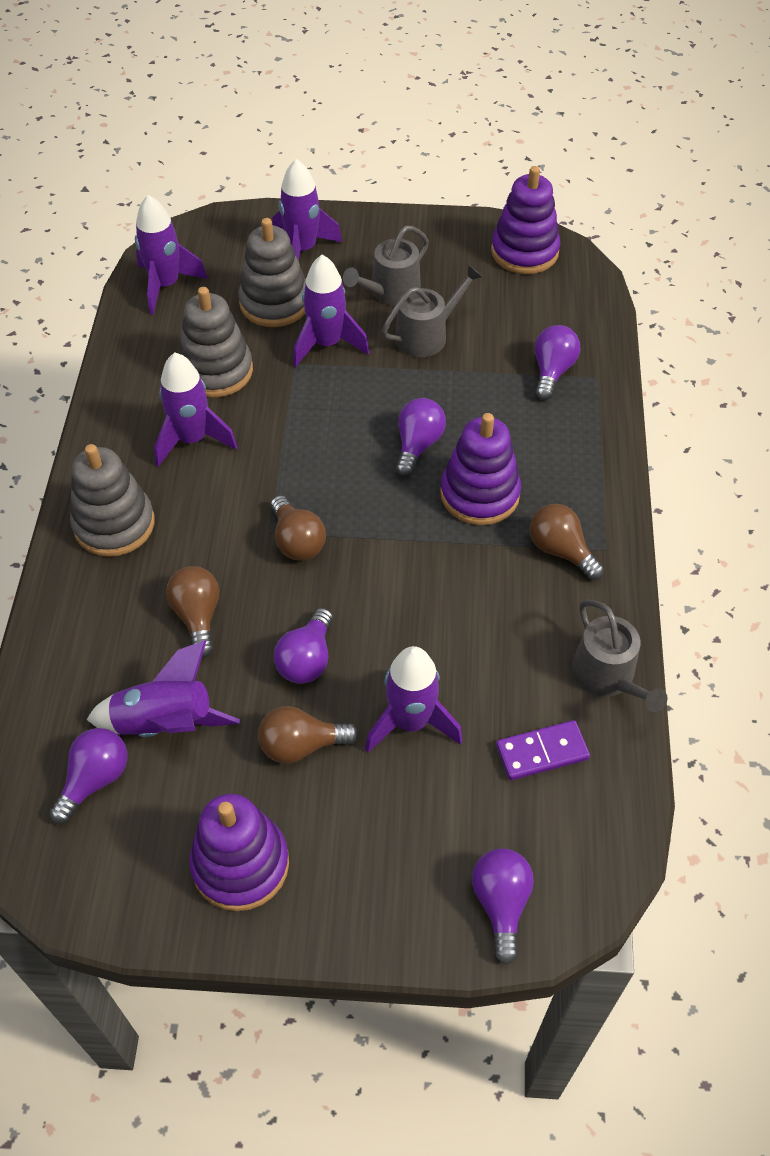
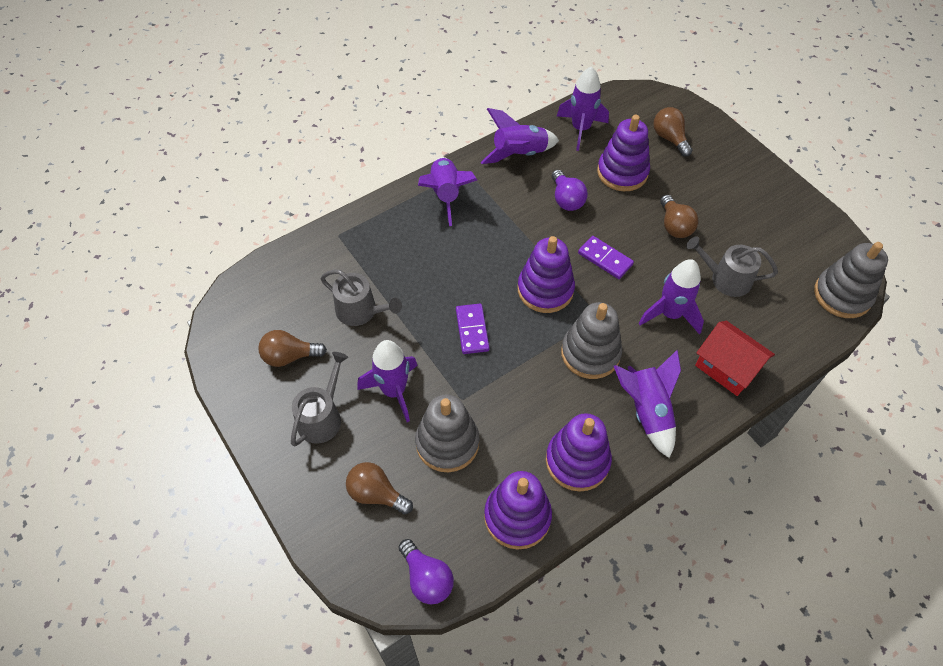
purple domino: 1 -> 2
purple light bulb: 5 -> 2
purple stacking toy: 3 -> 4
red house: 0 -> 1

